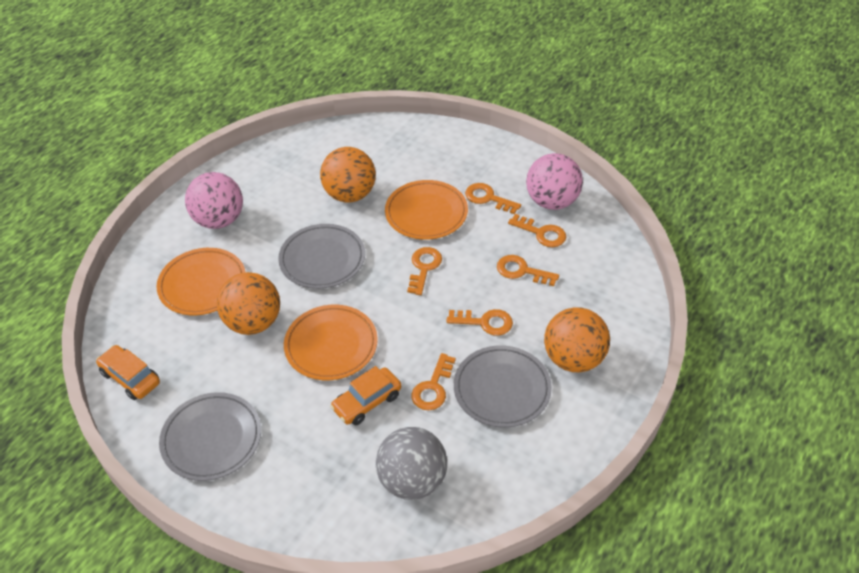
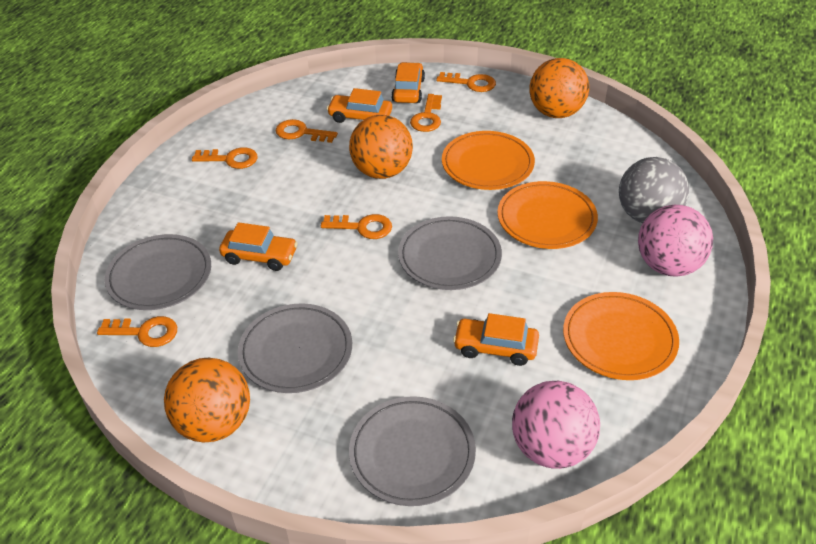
grey plate: 3 -> 4
orange car: 2 -> 4

